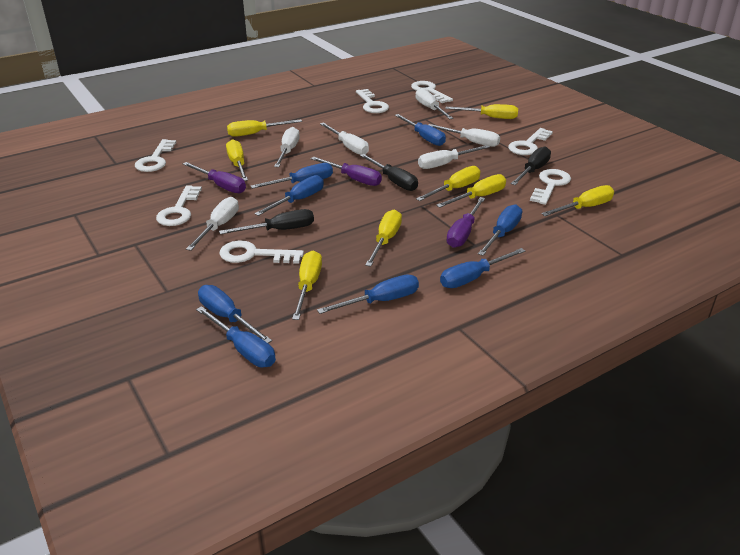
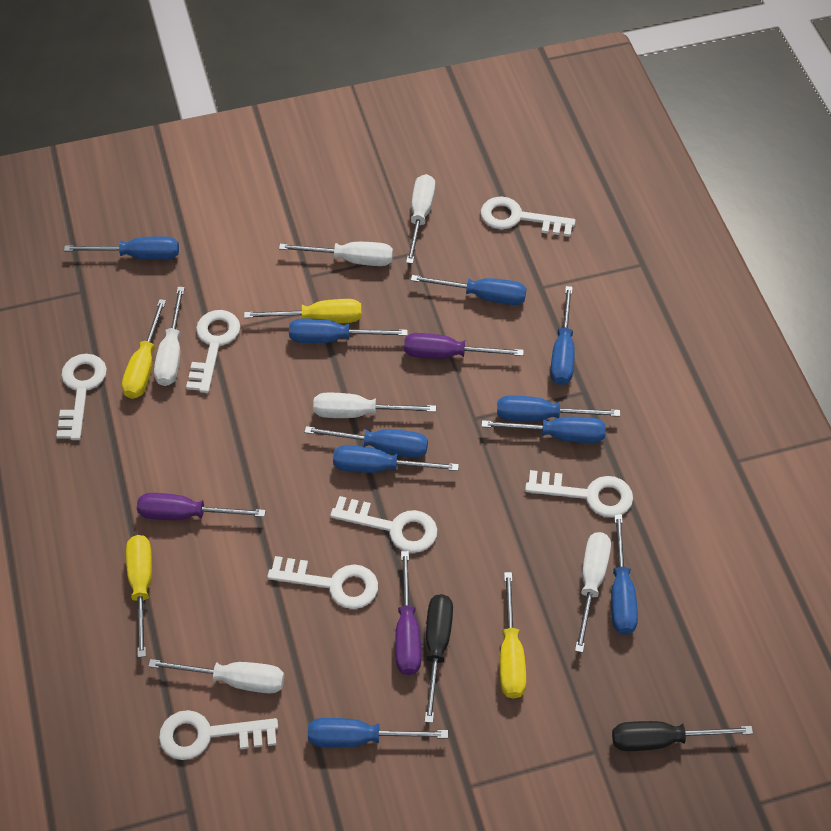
black screwdriver: 3 -> 2
blue screwdriver: 8 -> 10
yellow screwdriver: 8 -> 4

